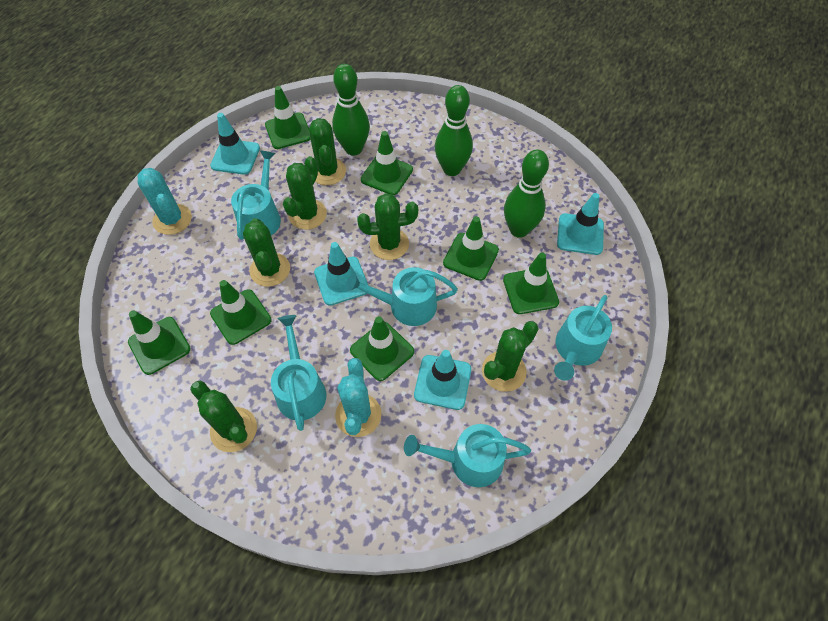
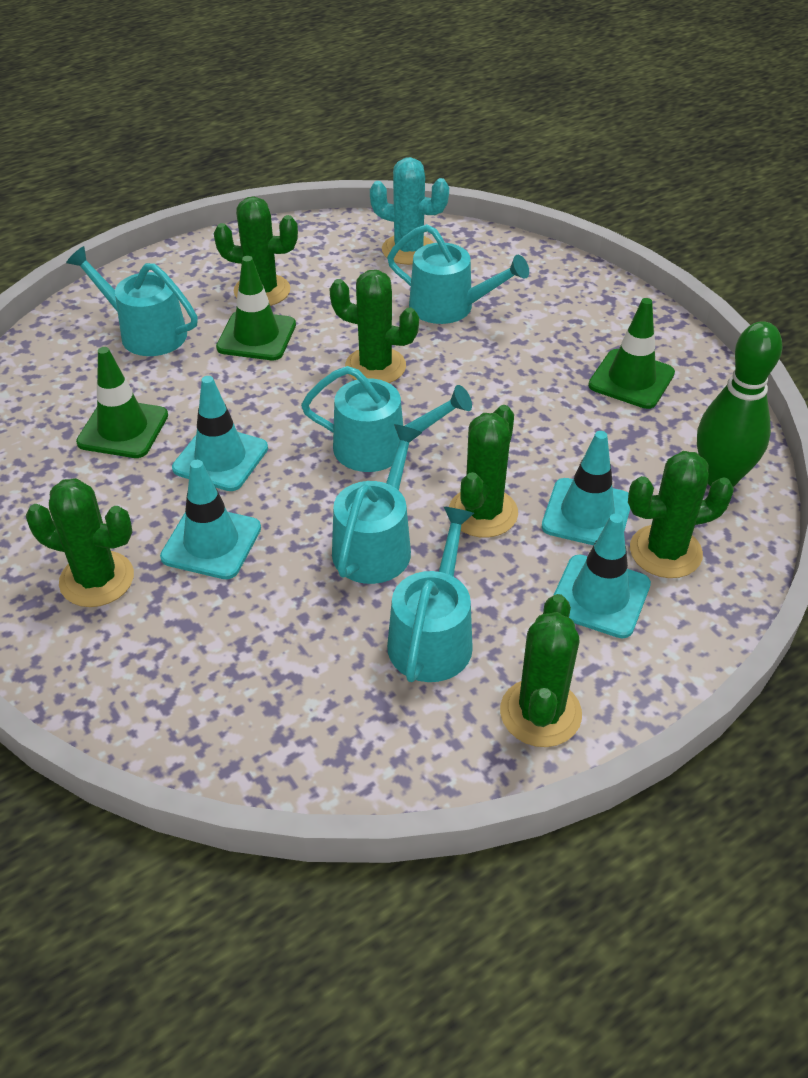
green bowling pin: 3 -> 1
green traffic cone: 7 -> 3
turquoise cactus: 2 -> 1

